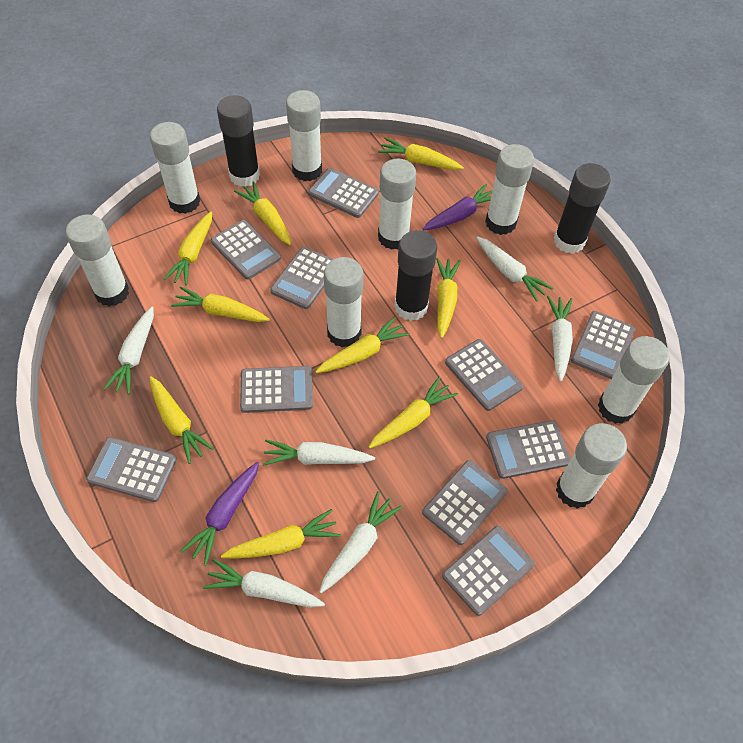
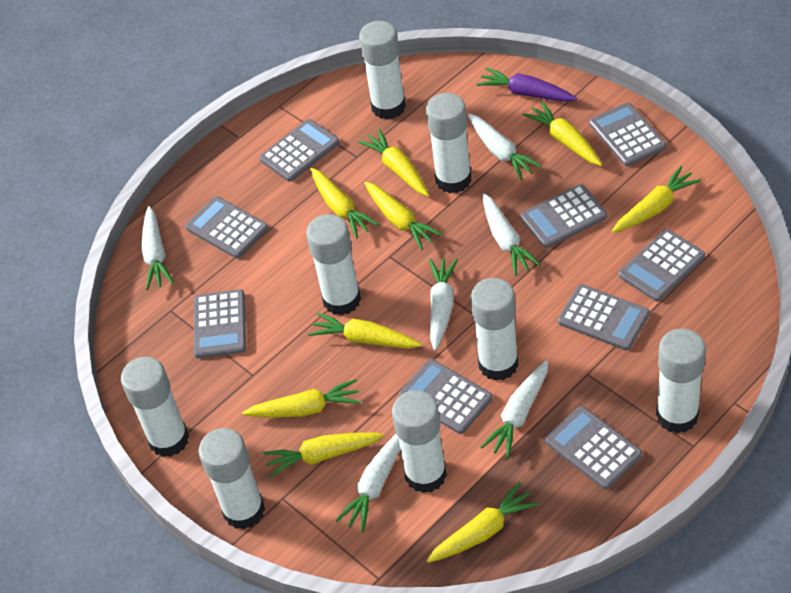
black glue stick: 3 -> 0
grey calculator: 10 -> 9
purple carrot: 2 -> 1

